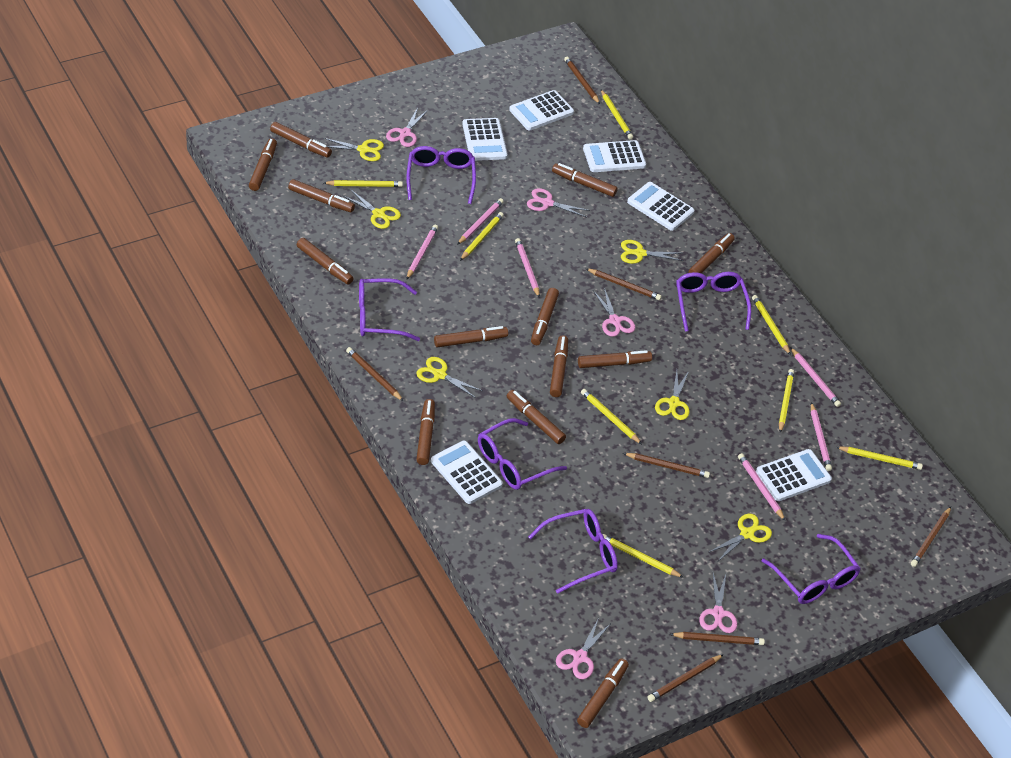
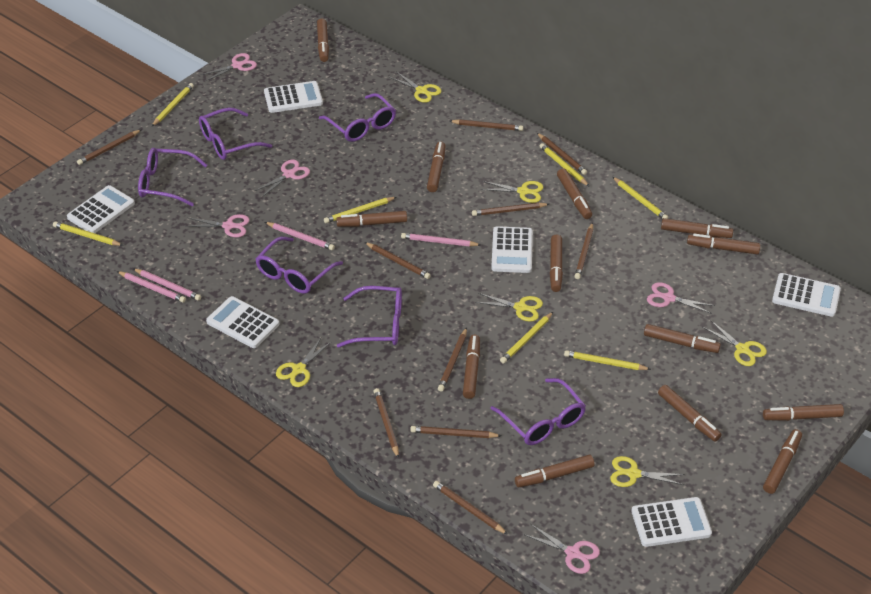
brown pencil: 7 -> 10
pink pencil: 6 -> 4
yellow pencil: 8 -> 7

